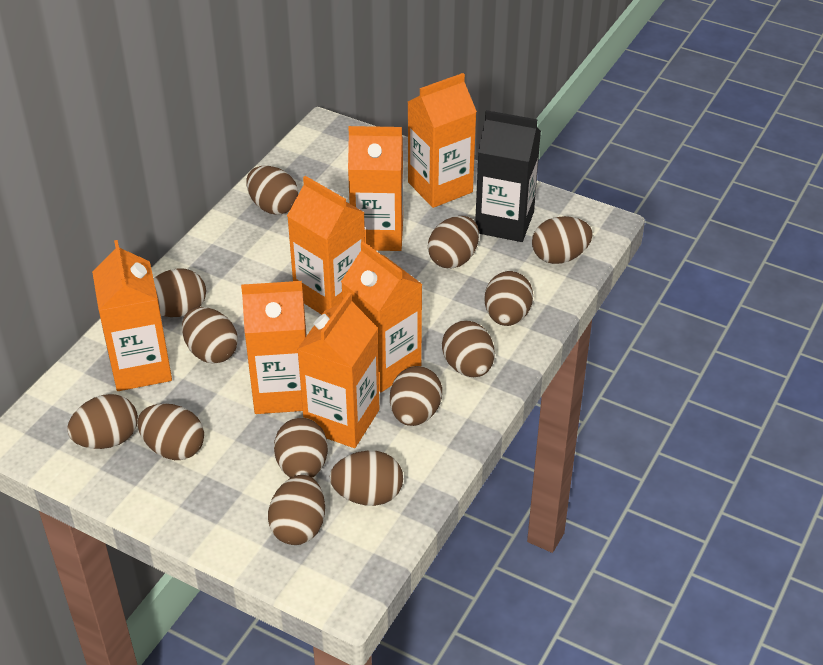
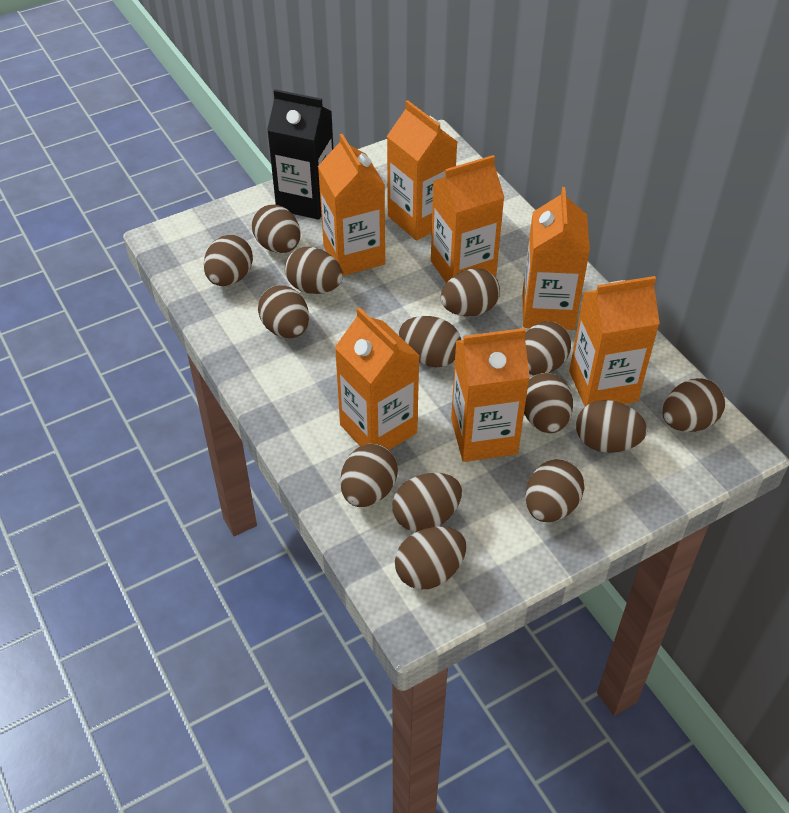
brown egg: 13 -> 14

